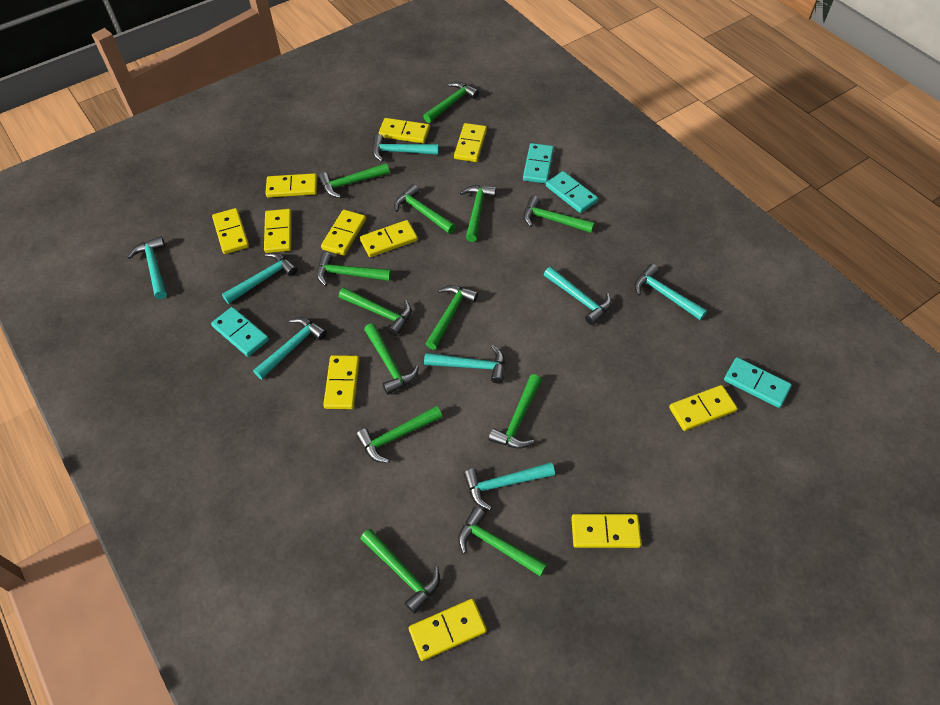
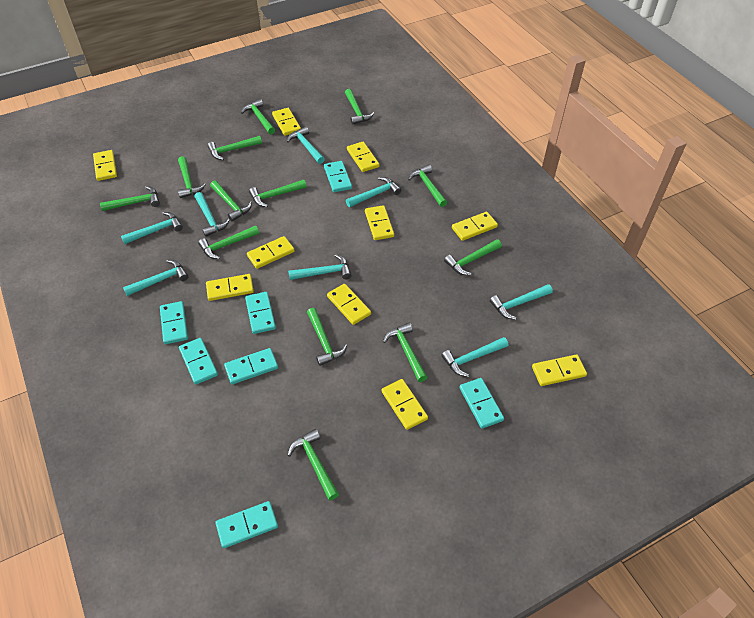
turquoise domino: 4 -> 7
yellow domino: 11 -> 10

